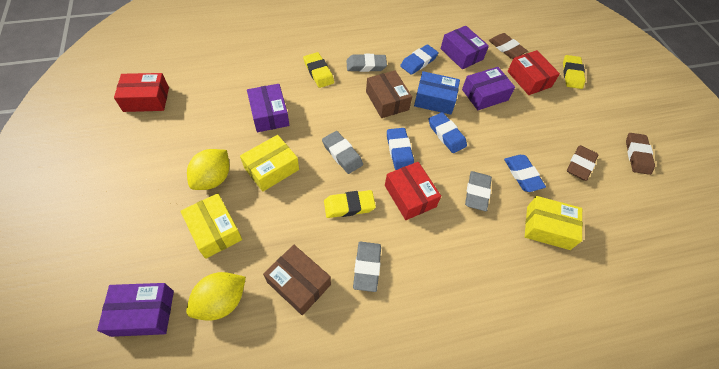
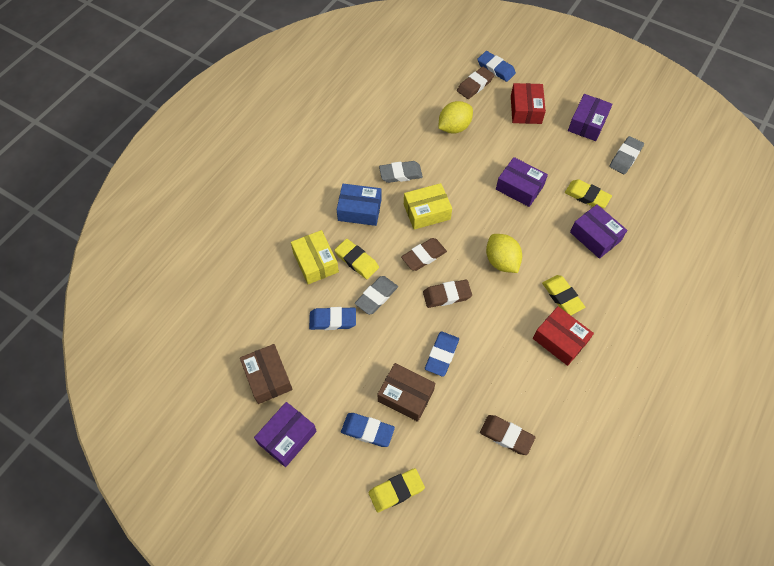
brown eraser: 3 -> 4
grey eraser: 4 -> 3
red box: 3 -> 2
yellow box: 3 -> 2
yellow eraser: 3 -> 4

